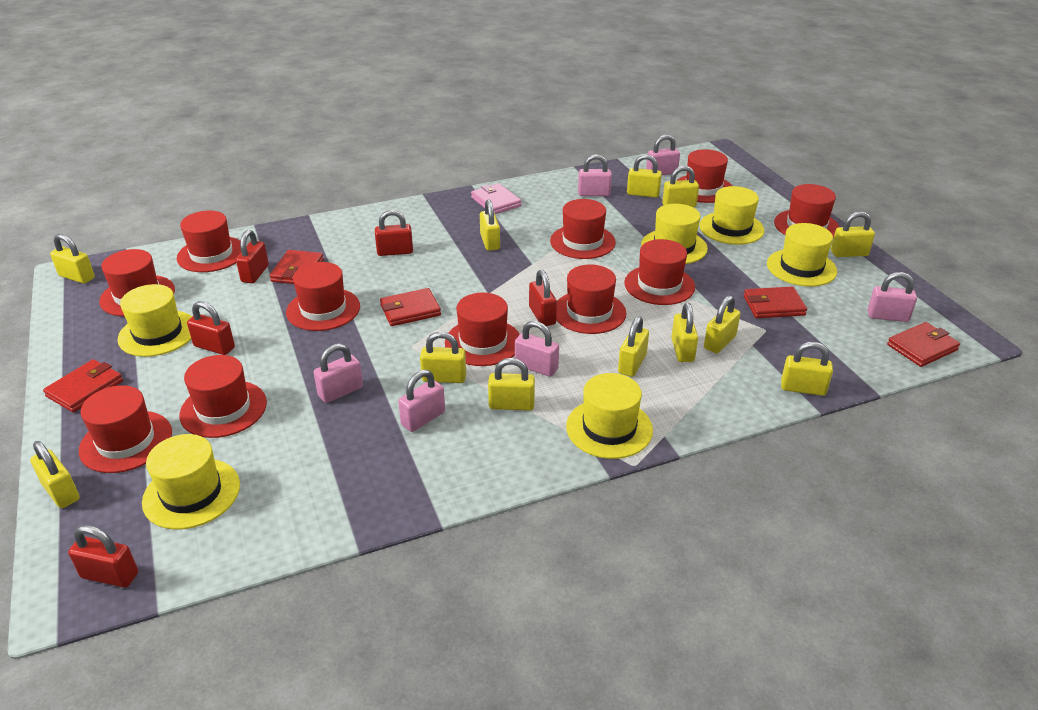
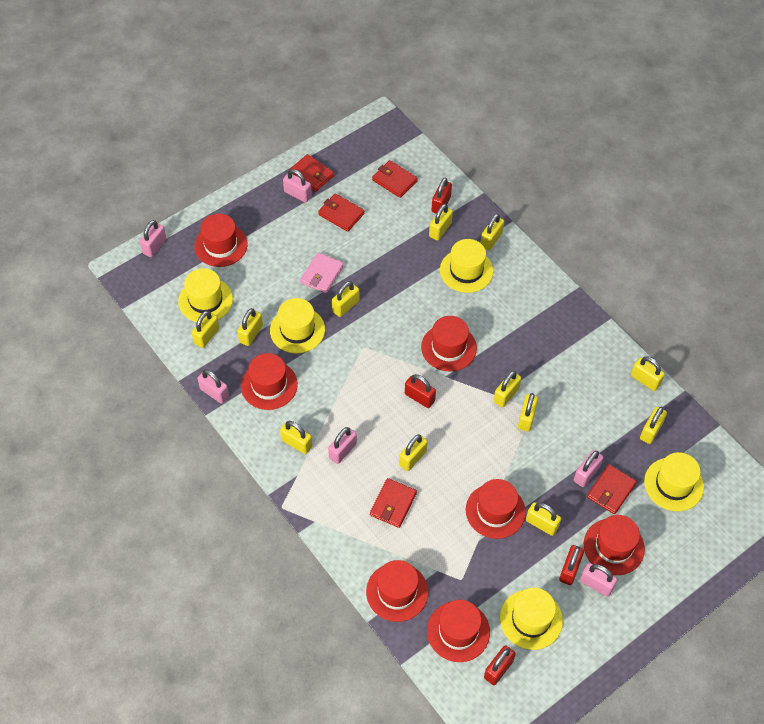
red hat: 11 -> 7
red padlock: 5 -> 4
yellow hat: 6 -> 5

